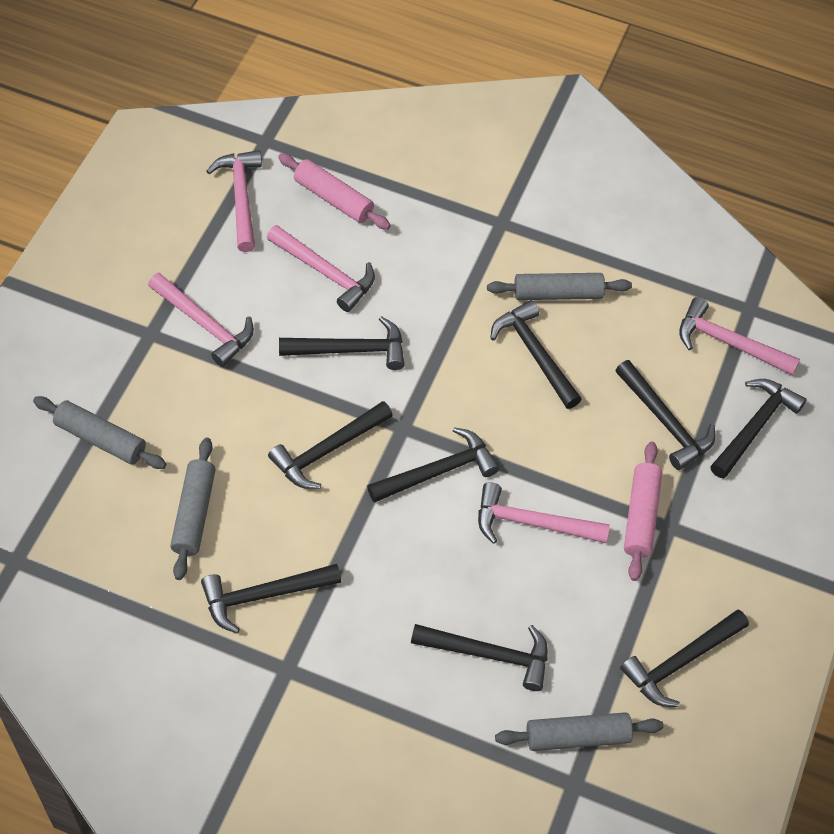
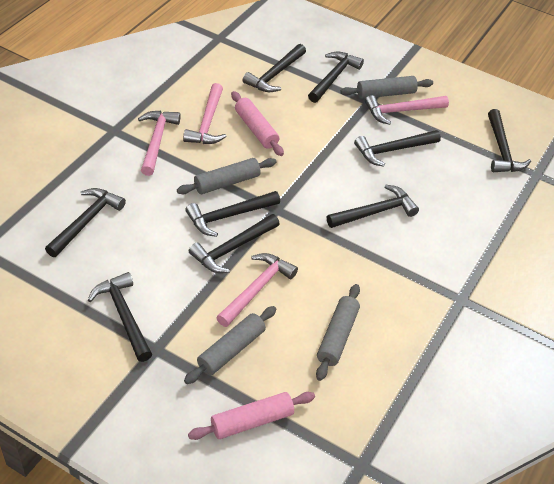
pink hammer: 5 -> 4

